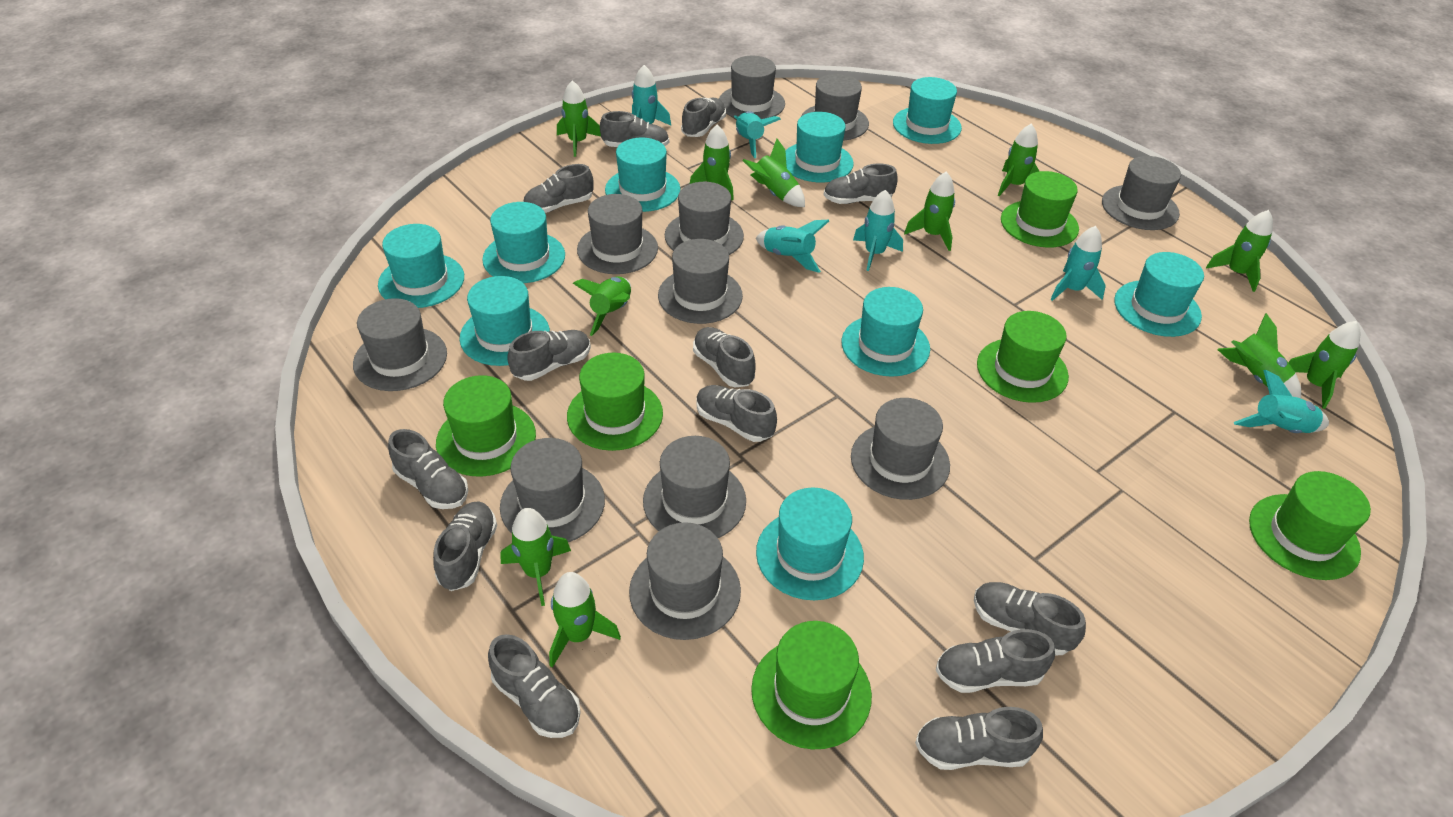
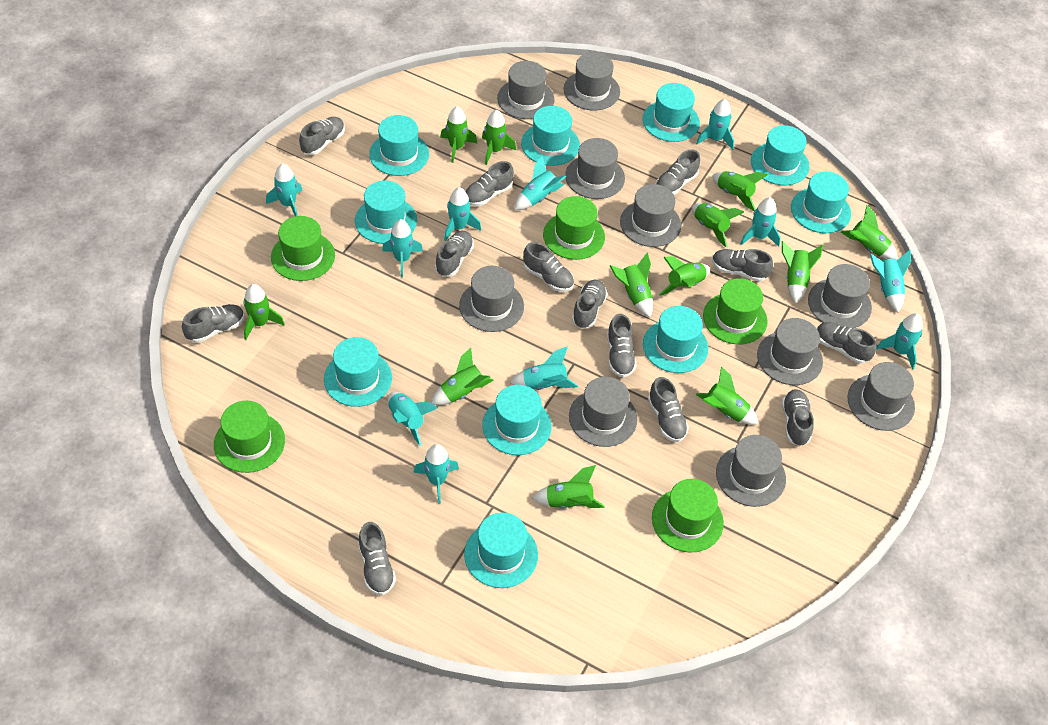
green hat: 6 -> 5
green rocket: 11 -> 12
grey hat: 11 -> 10
turquoise hat: 9 -> 10
turquoise rocket: 6 -> 11

